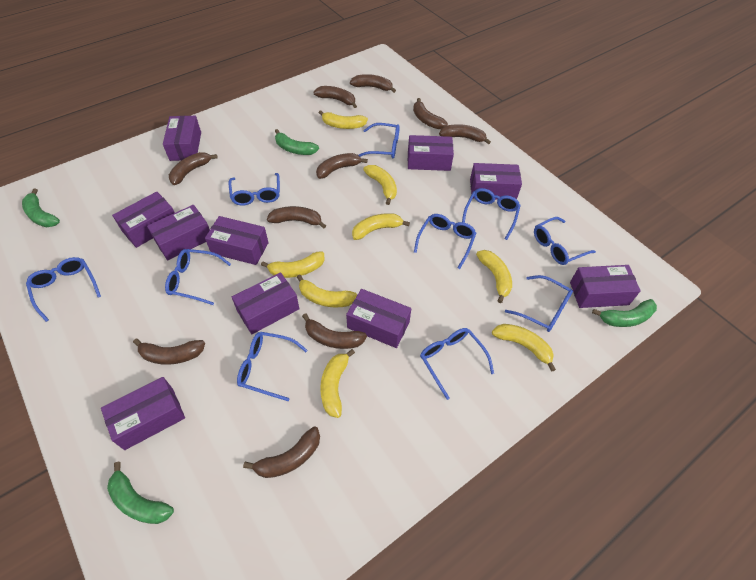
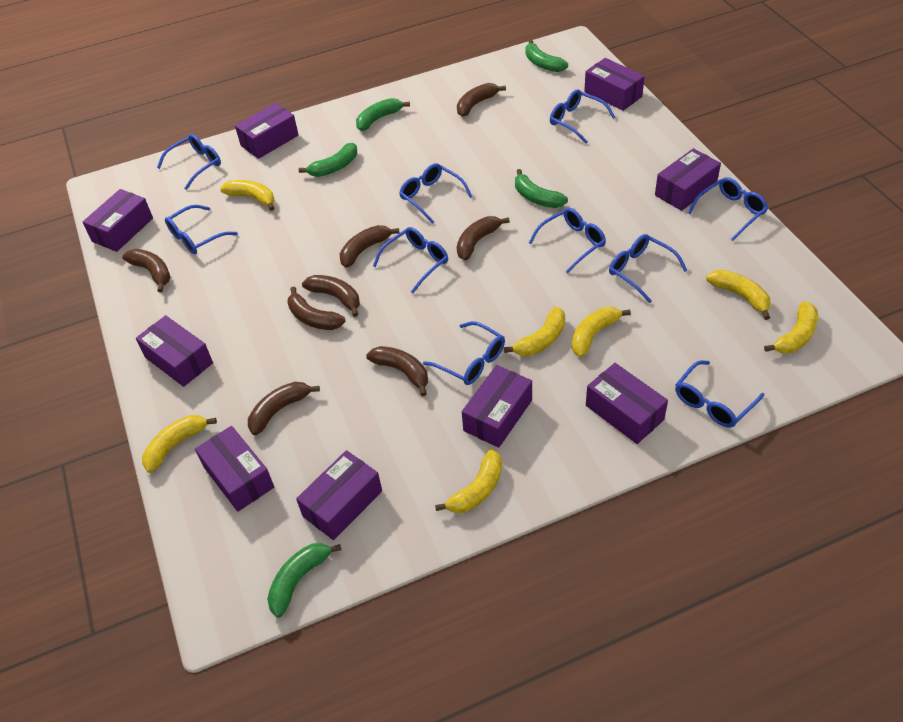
brown banana: 10 -> 8
green banana: 4 -> 5
purple box: 10 -> 9
yellow banana: 8 -> 7

